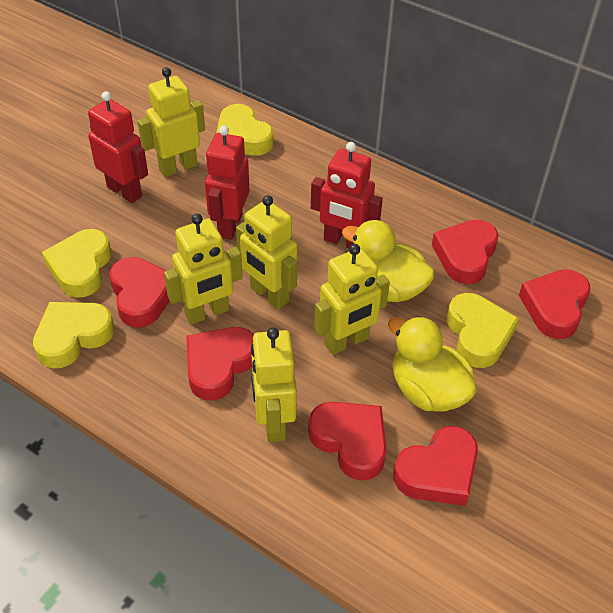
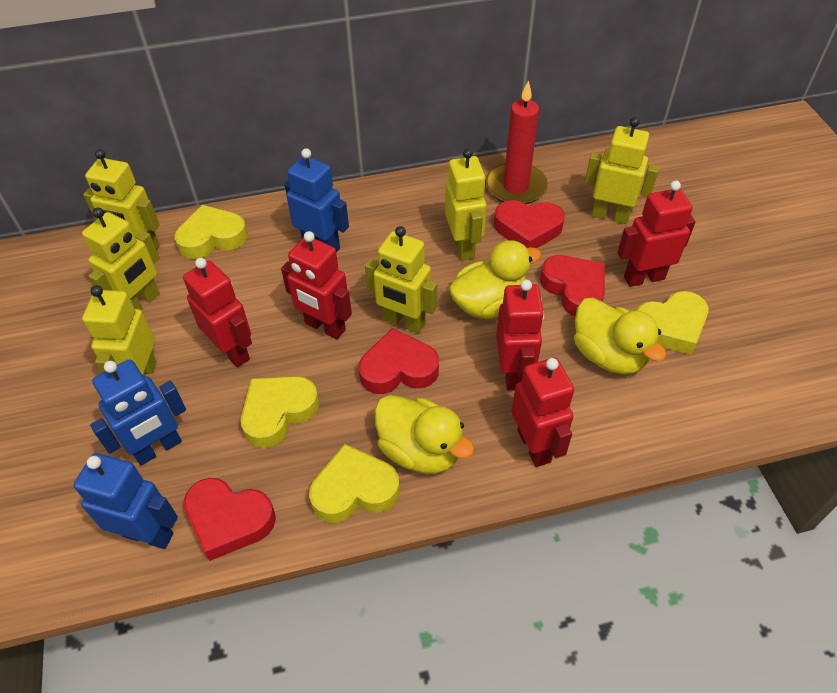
blue robot: 0 -> 3
red candle: 0 -> 1
red heart: 6 -> 4
red robot: 3 -> 5
yellow duck: 2 -> 3
yellow robot: 5 -> 6

